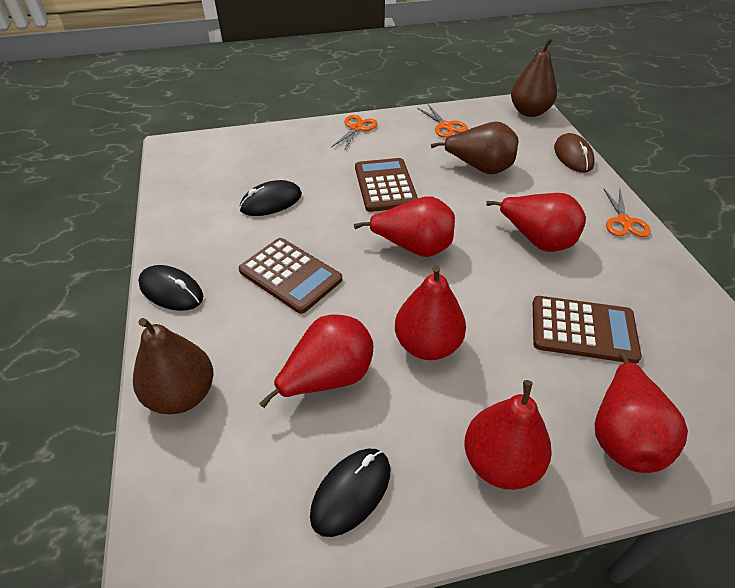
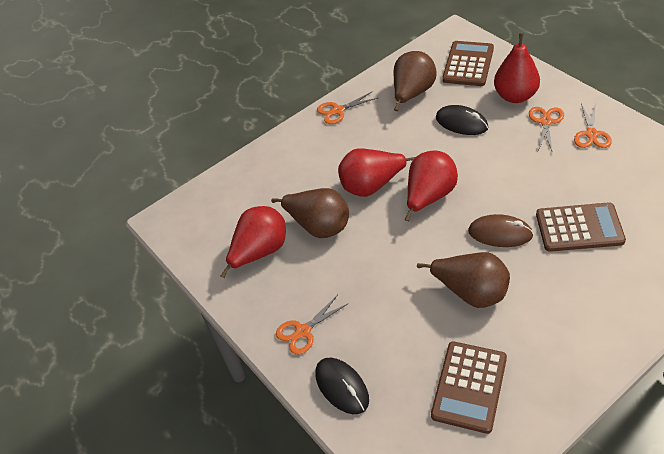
black mouse: 3 -> 2
orange scissors: 3 -> 4
red pear: 6 -> 4

